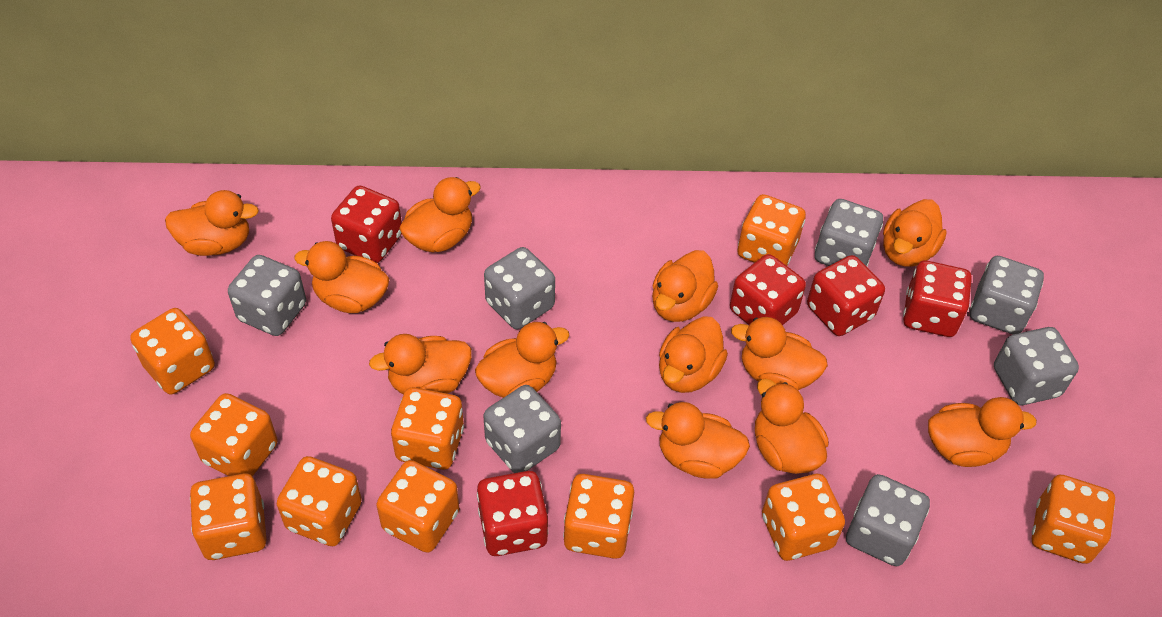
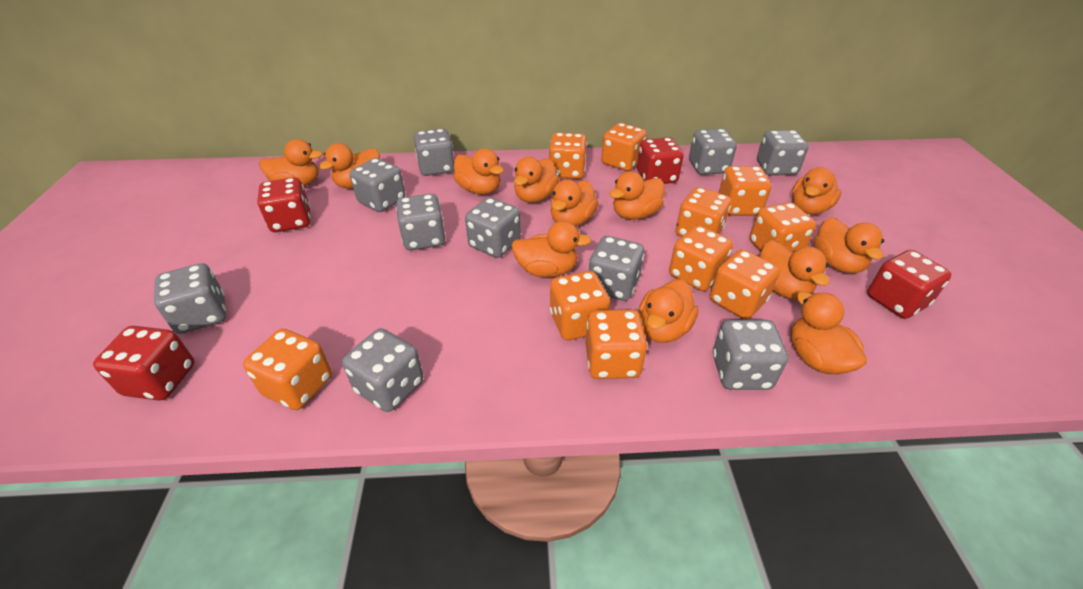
grey dice: 7 -> 10
red dice: 5 -> 4

